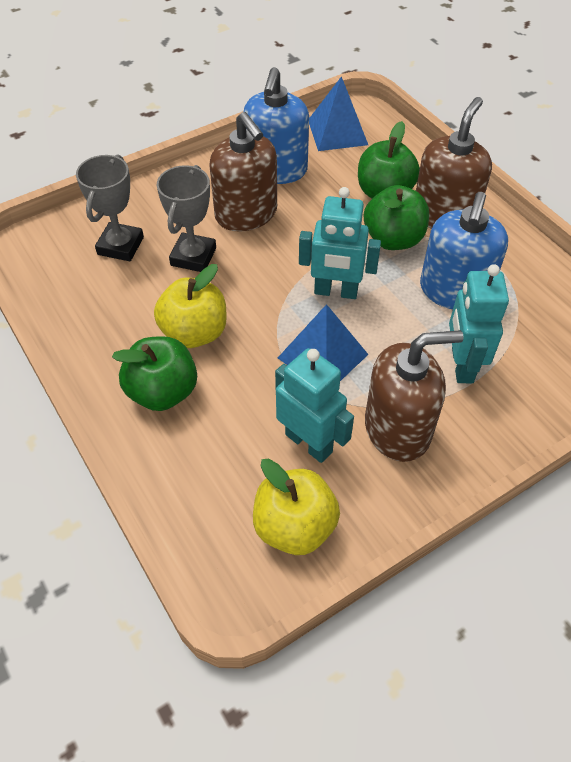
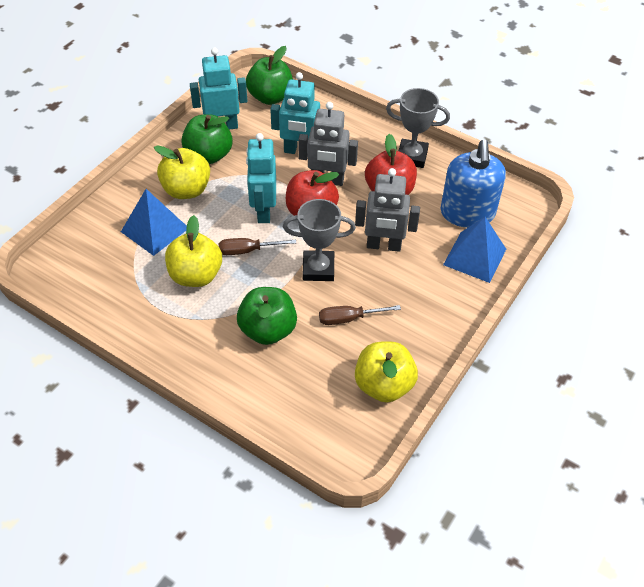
blue soap dispenser: 2 -> 1
brown screwdriver: 0 -> 2
brown soap dispenser: 3 -> 0
grey robot: 0 -> 2
red apple: 0 -> 2
yellow apple: 2 -> 3

